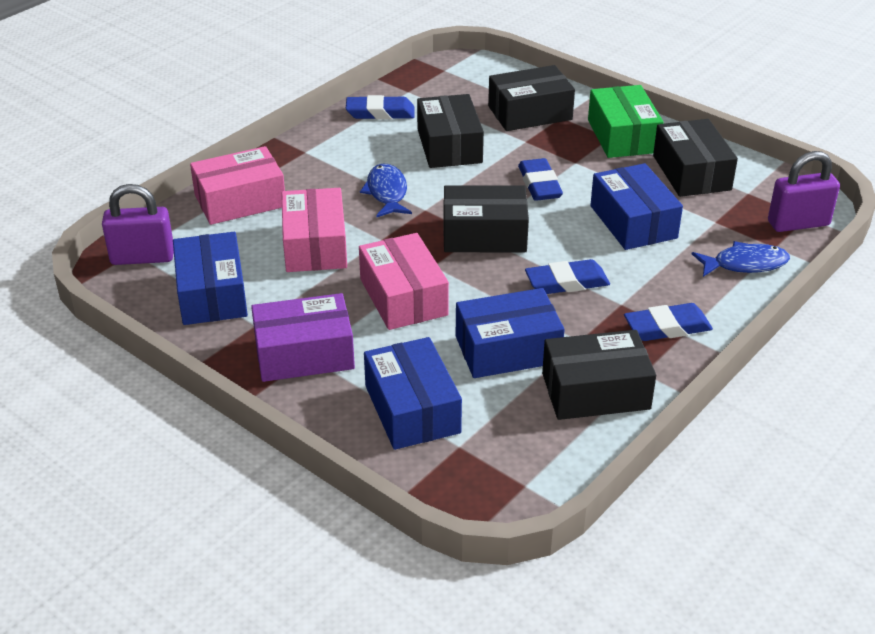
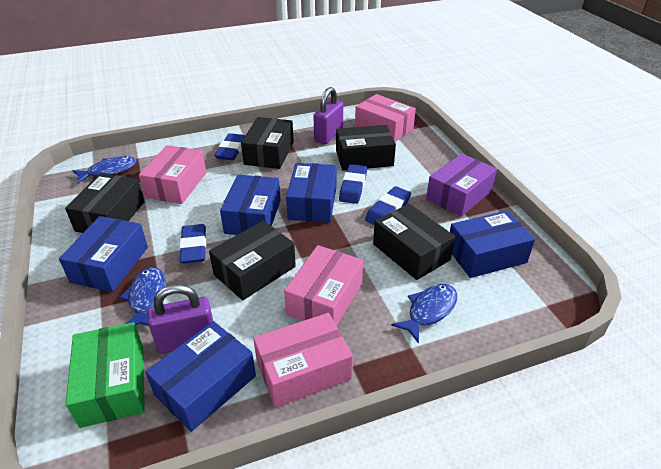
blue box: 4 -> 5
blue fish: 2 -> 3
pink box: 3 -> 4

